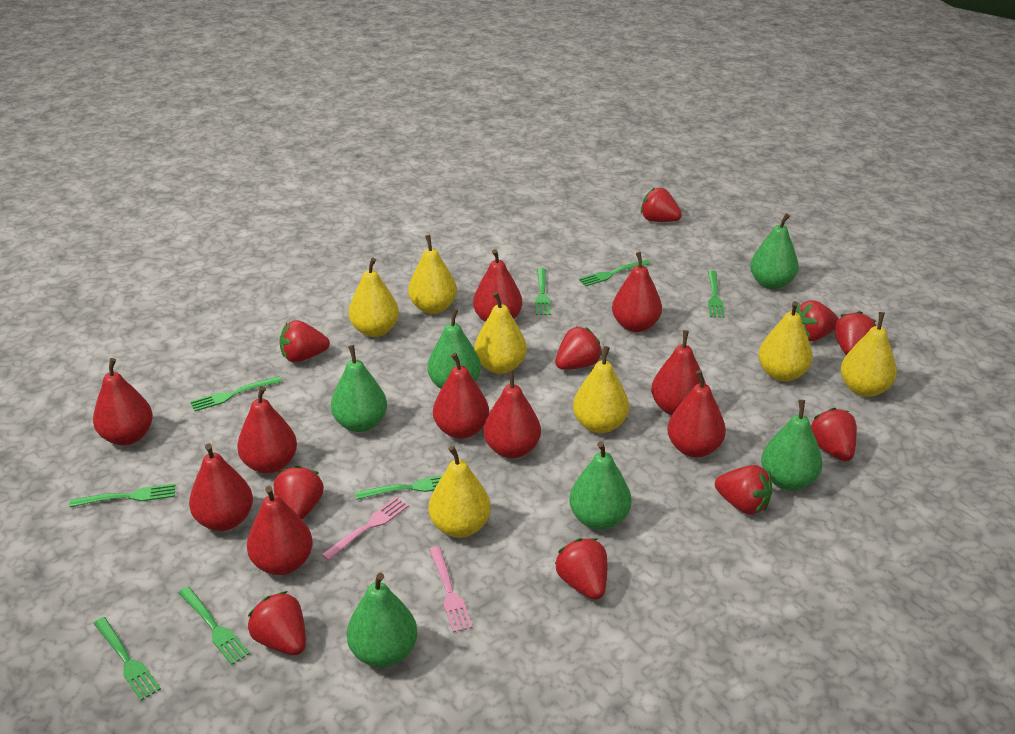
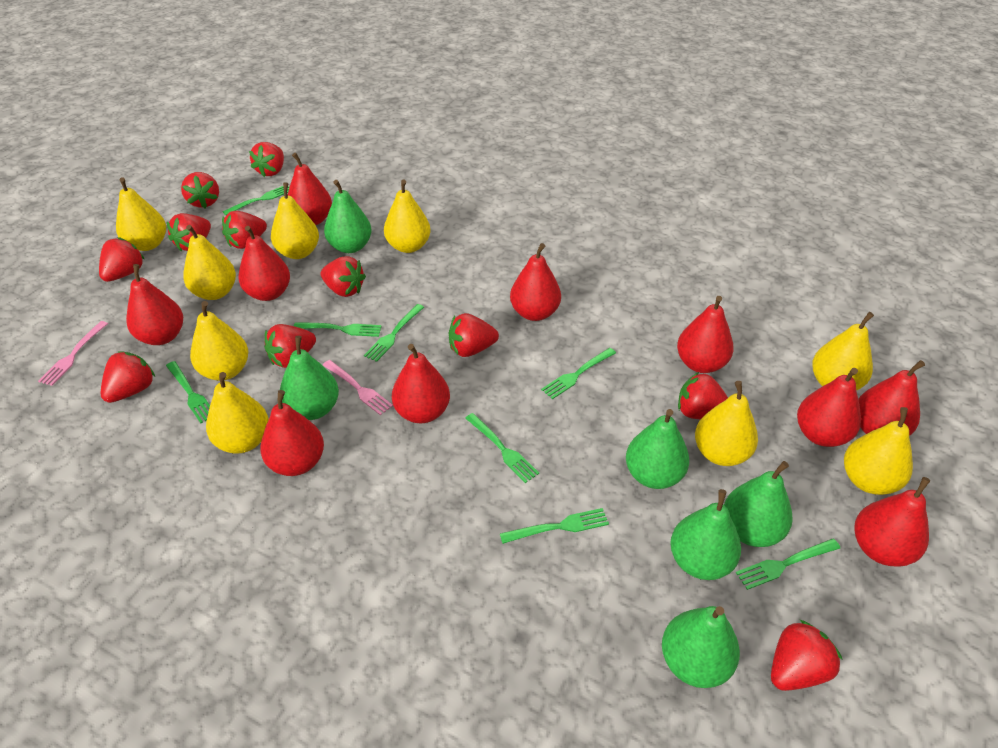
red strawberry: 10 -> 11
yellow pear: 7 -> 9

